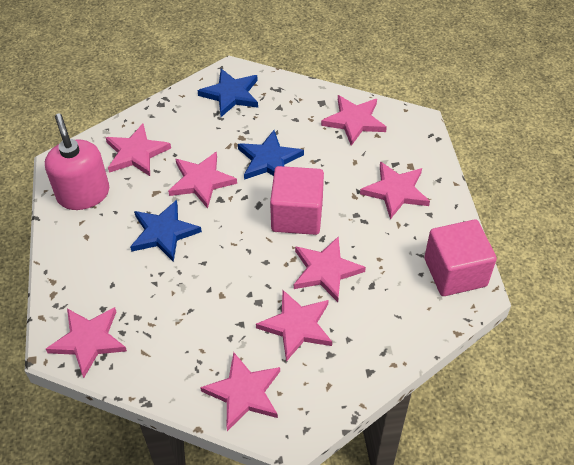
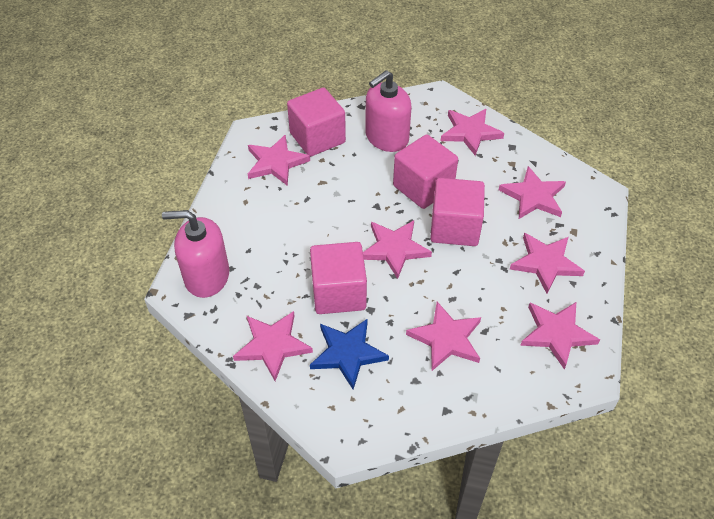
blue star: 3 -> 1
pink cube: 2 -> 4
pink soap dispenser: 1 -> 2

